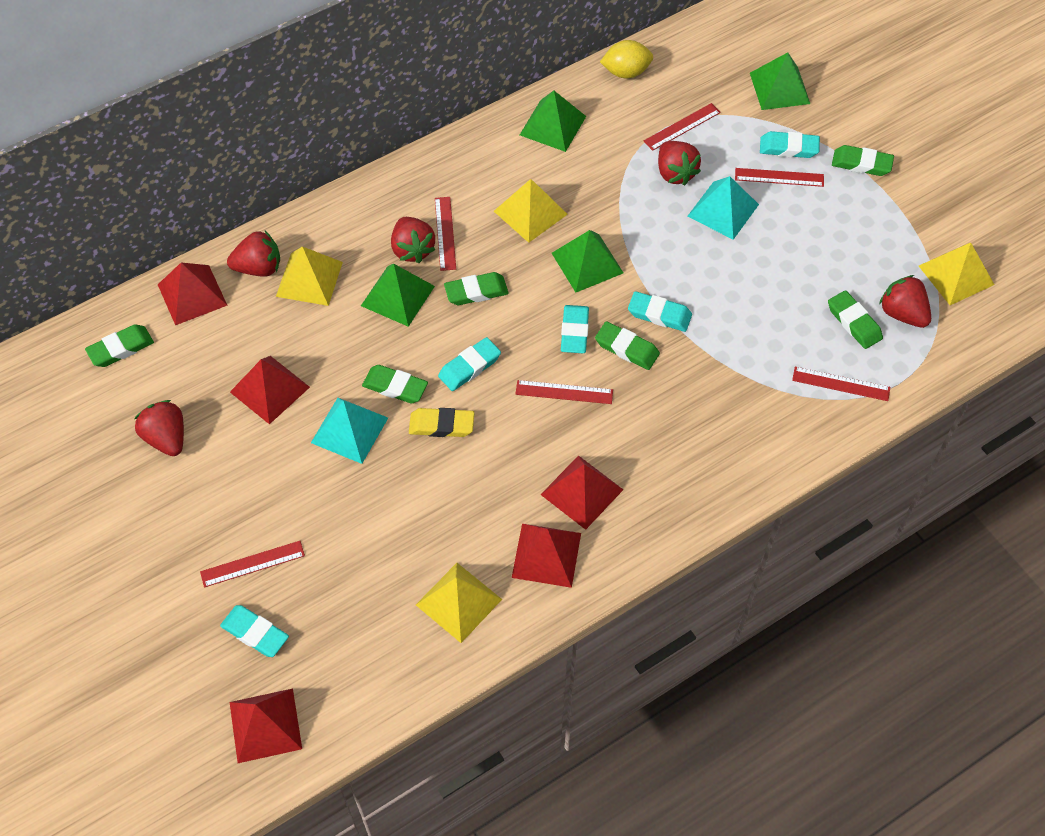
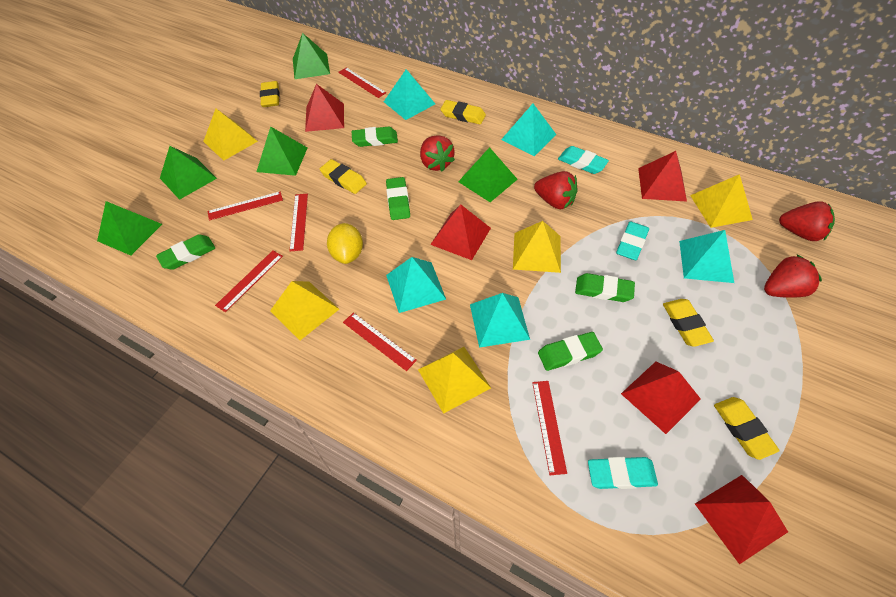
green eraser: 6 -> 5
green pyramid: 4 -> 5
red strawberry: 5 -> 4
turquoise eraser: 5 -> 3
turquoise pyramid: 2 -> 5
yellow eraser: 1 -> 5
yellow pyramid: 4 -> 5

